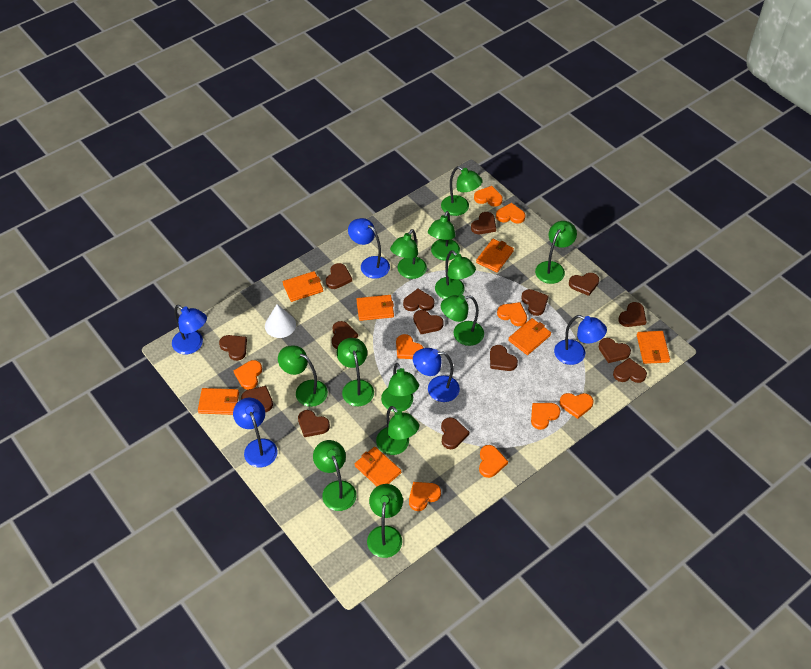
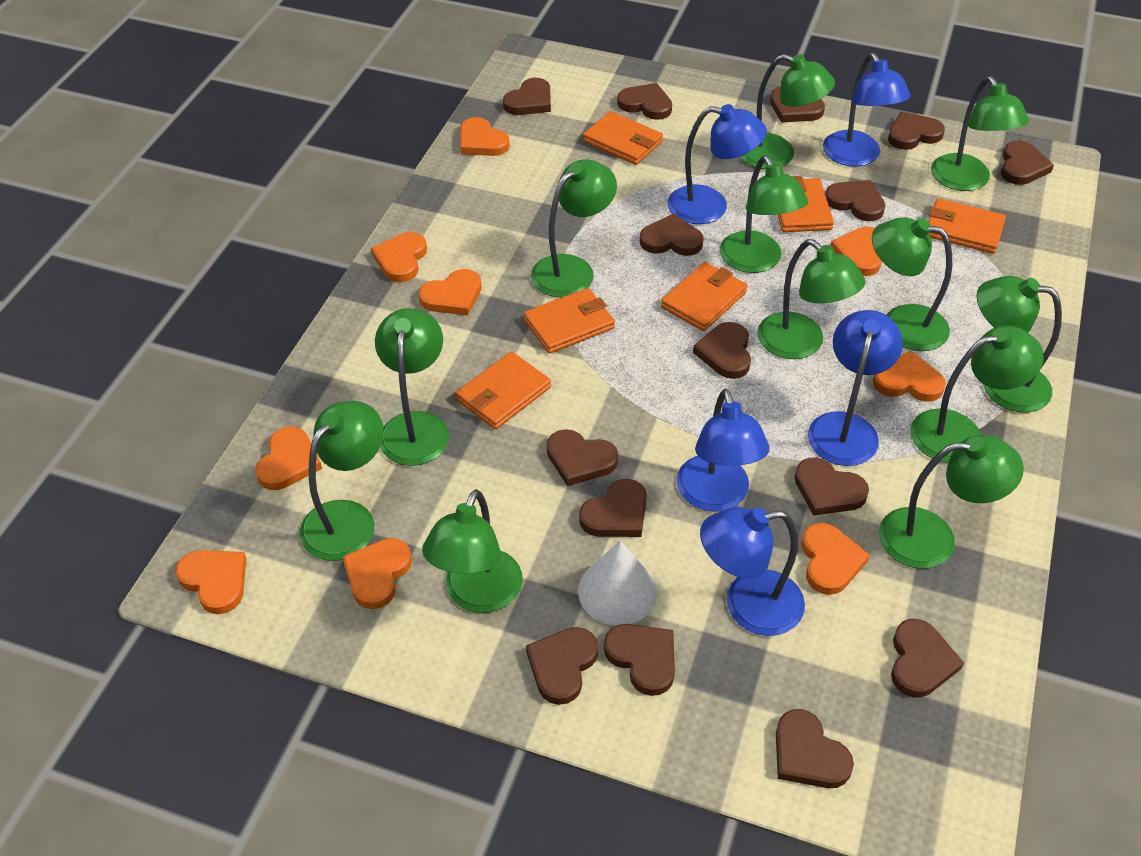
orange wallet: 7 -> 6

